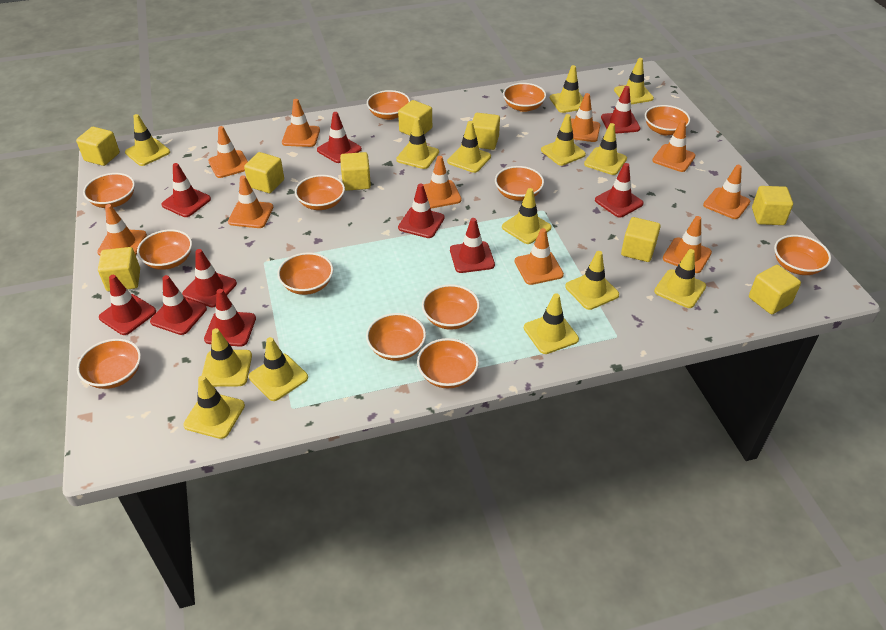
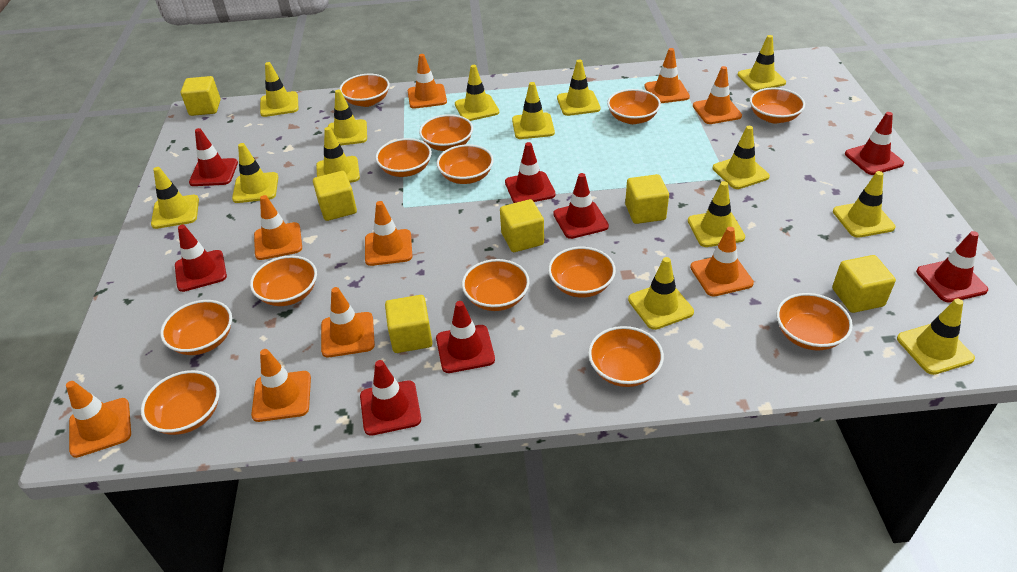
orange traffic cone: 10 -> 9
red traffic cone: 10 -> 8
yellow cube: 9 -> 6

